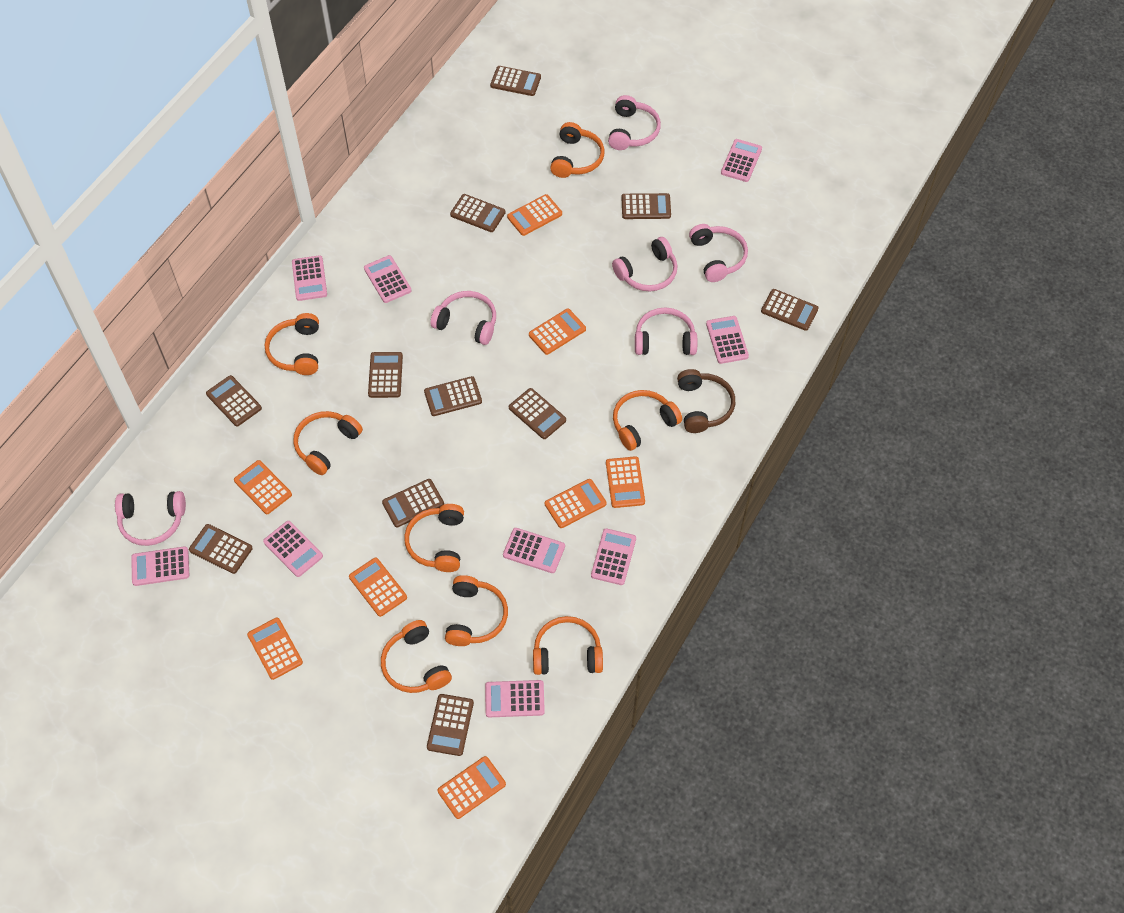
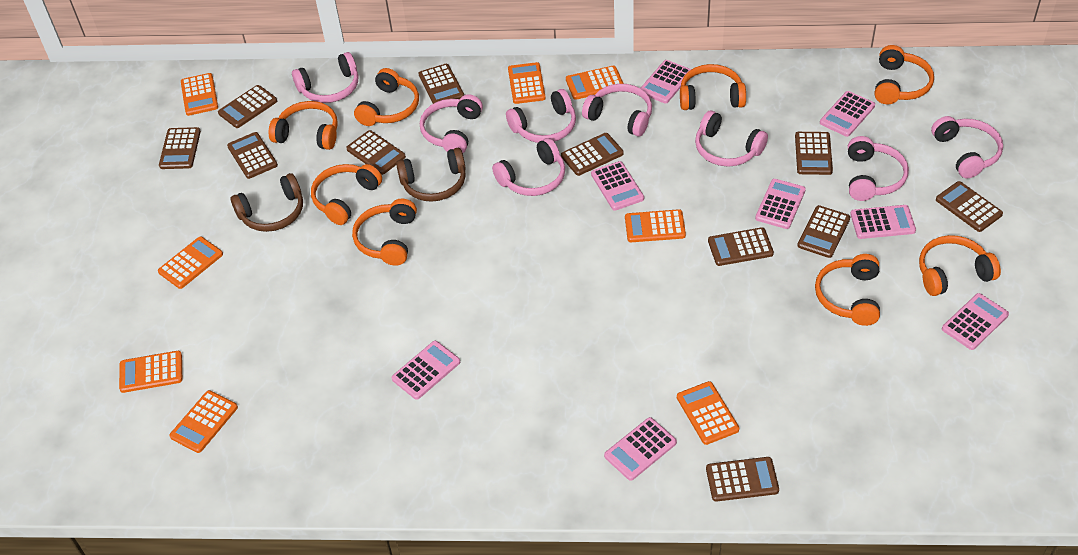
brown headphones: 1 -> 2
pink calculator: 9 -> 8
pink headphones: 6 -> 8

